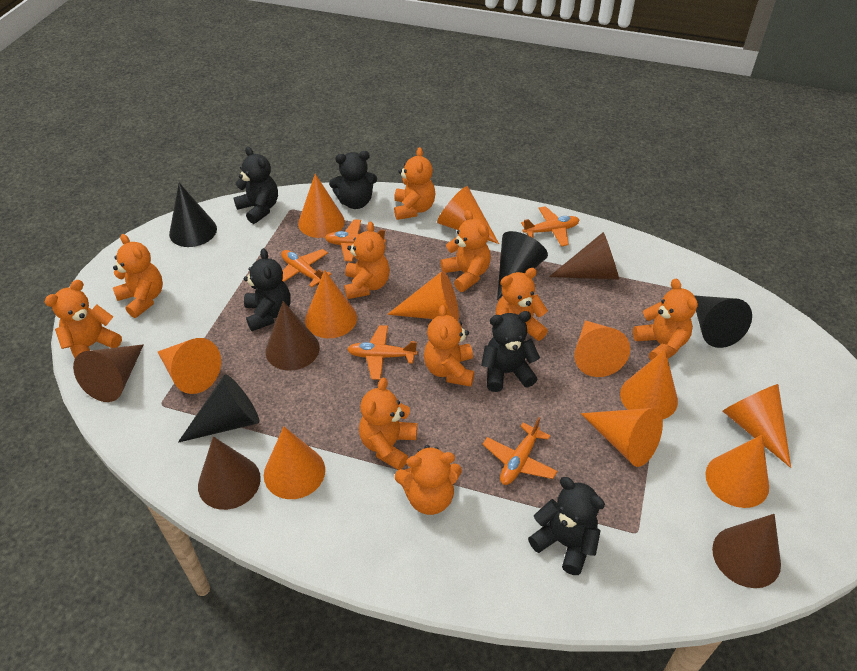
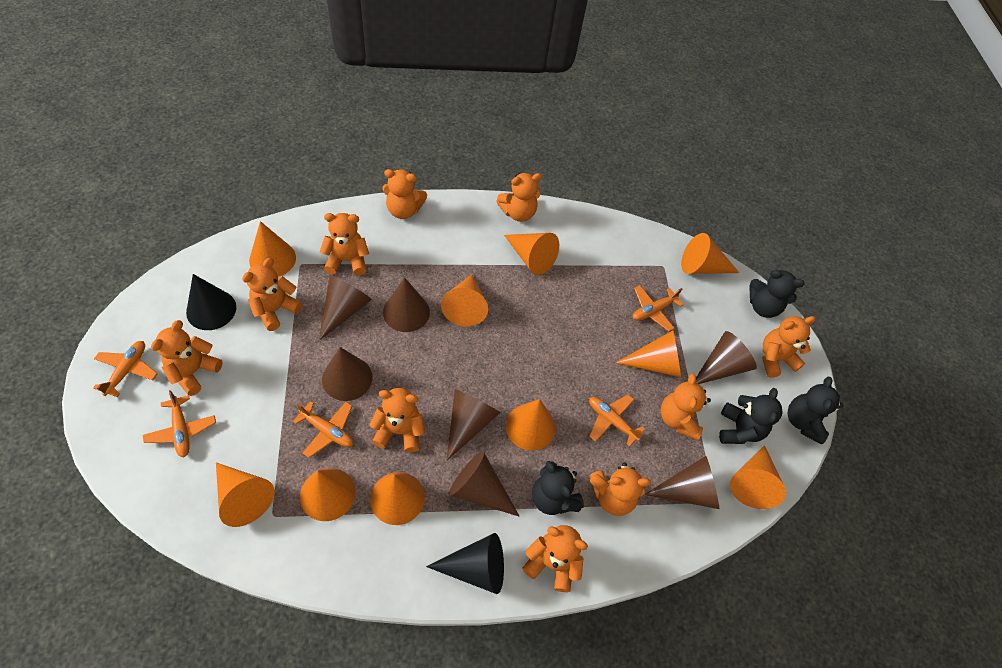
black cone: 4 -> 2
black teddy bear: 5 -> 4
brown cone: 5 -> 7
orange cone: 11 -> 10

